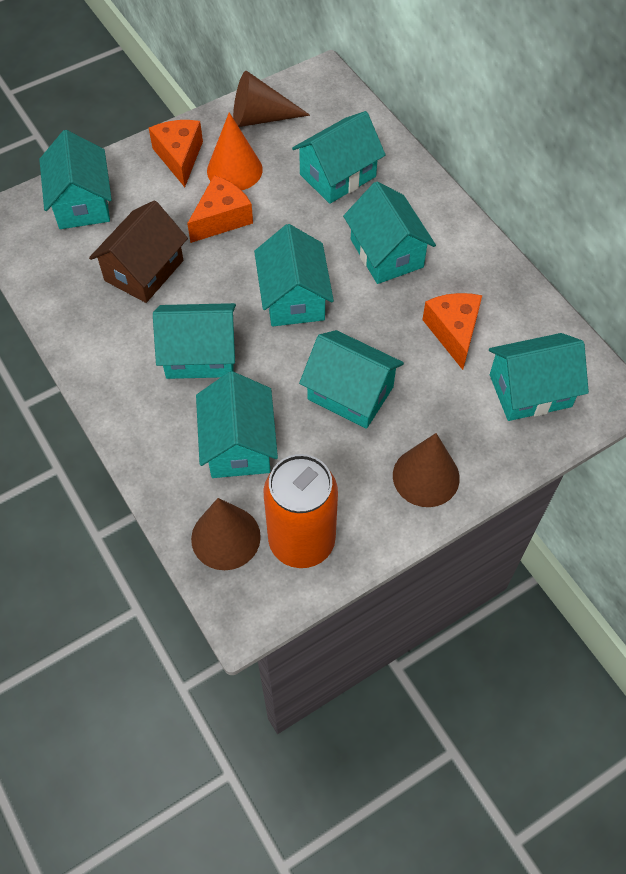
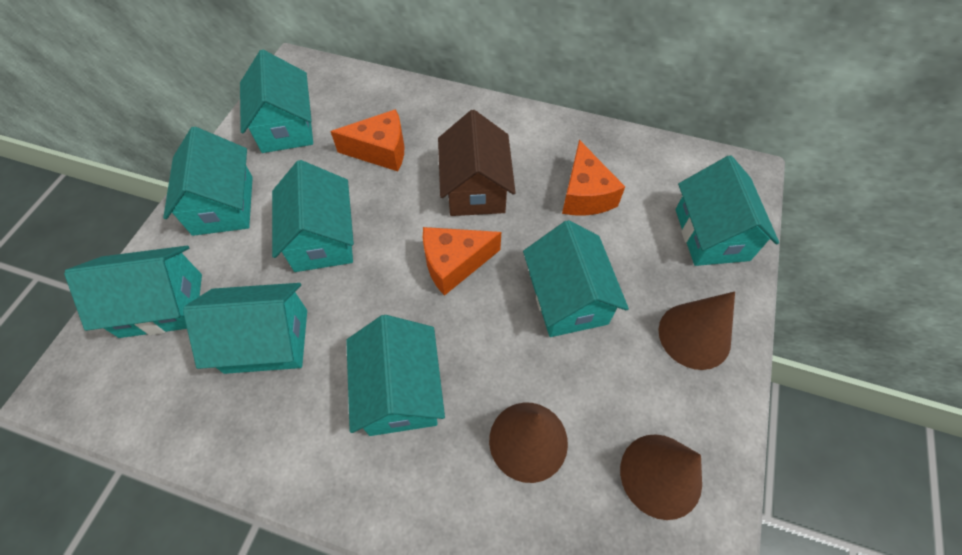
orange can: 1 -> 0
orange cone: 1 -> 0

